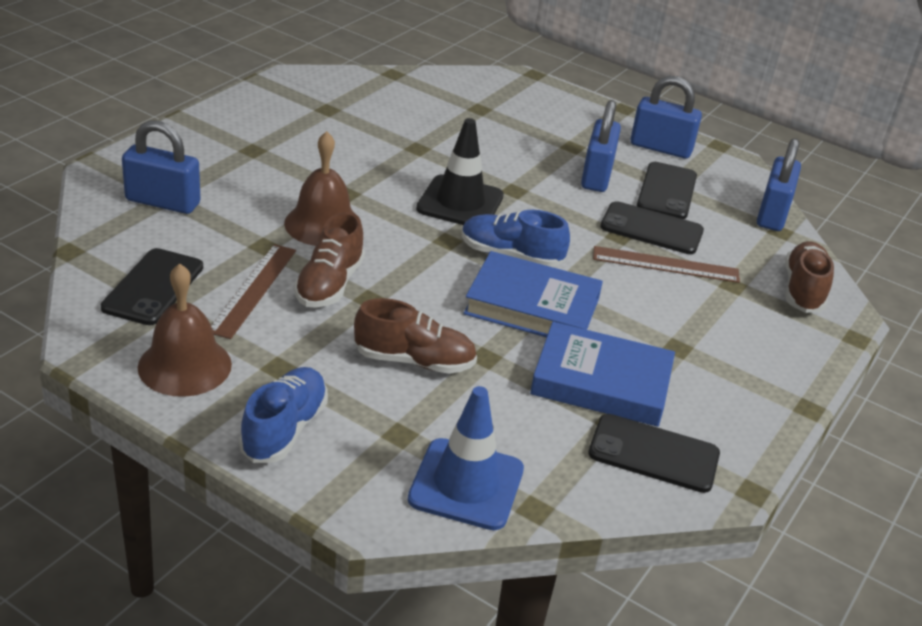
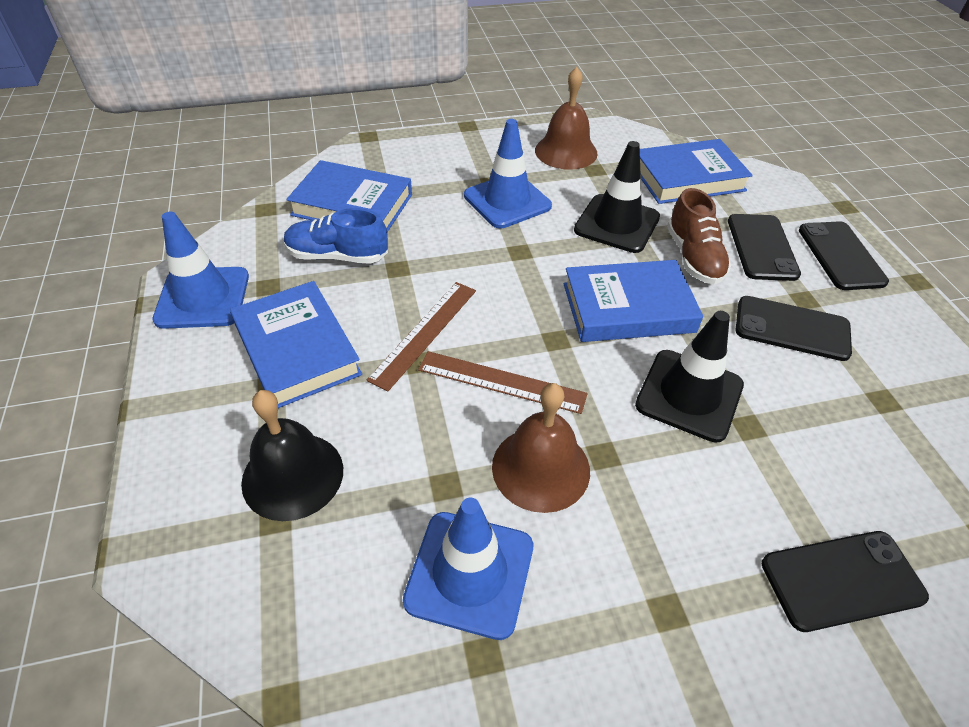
black bell: 0 -> 1
black traffic cone: 1 -> 2
blue book: 2 -> 4
blue padlock: 4 -> 0
blue shoe: 2 -> 1
blue traffic cone: 1 -> 3
brown shoe: 3 -> 1

